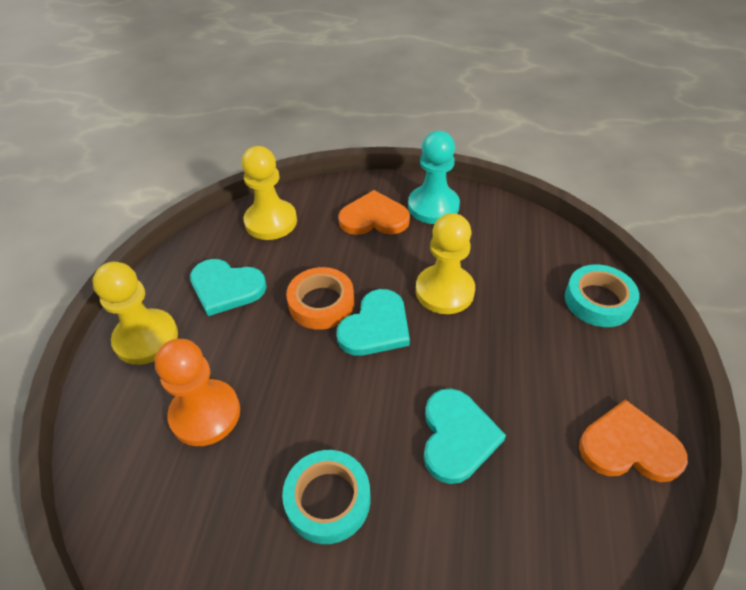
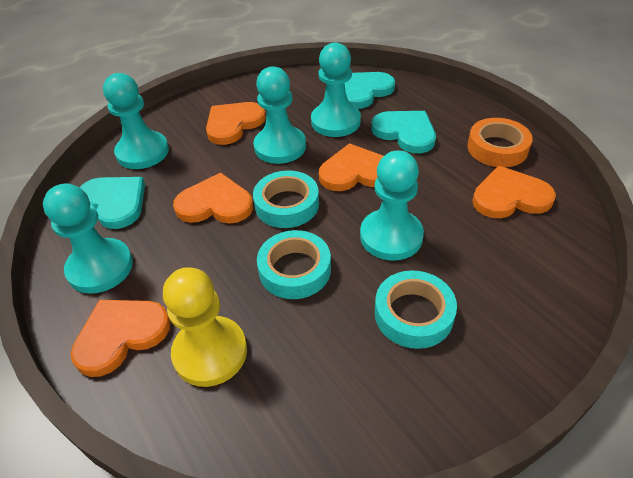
orange heart: 2 -> 5
orange pawn: 1 -> 0
turquoise pawn: 1 -> 5
turquoise tape: 2 -> 3
yellow pawn: 3 -> 1

